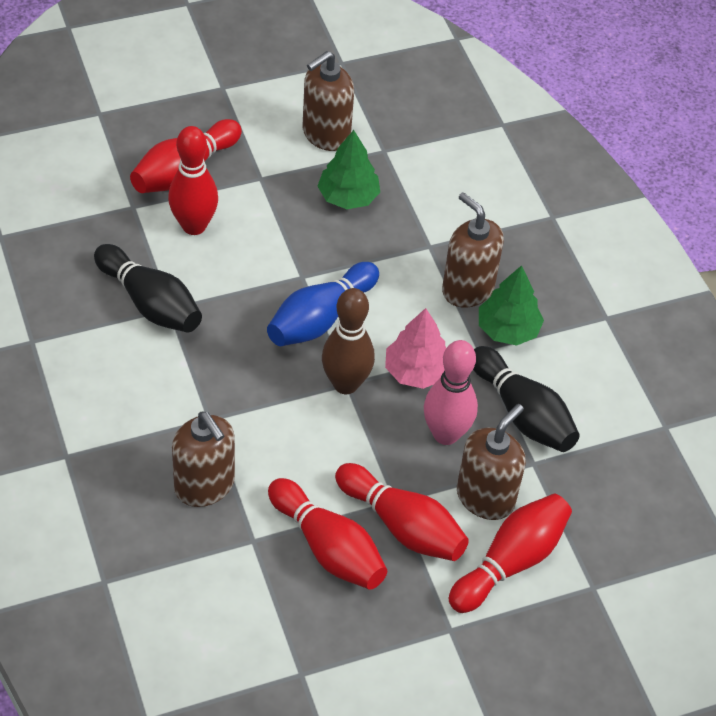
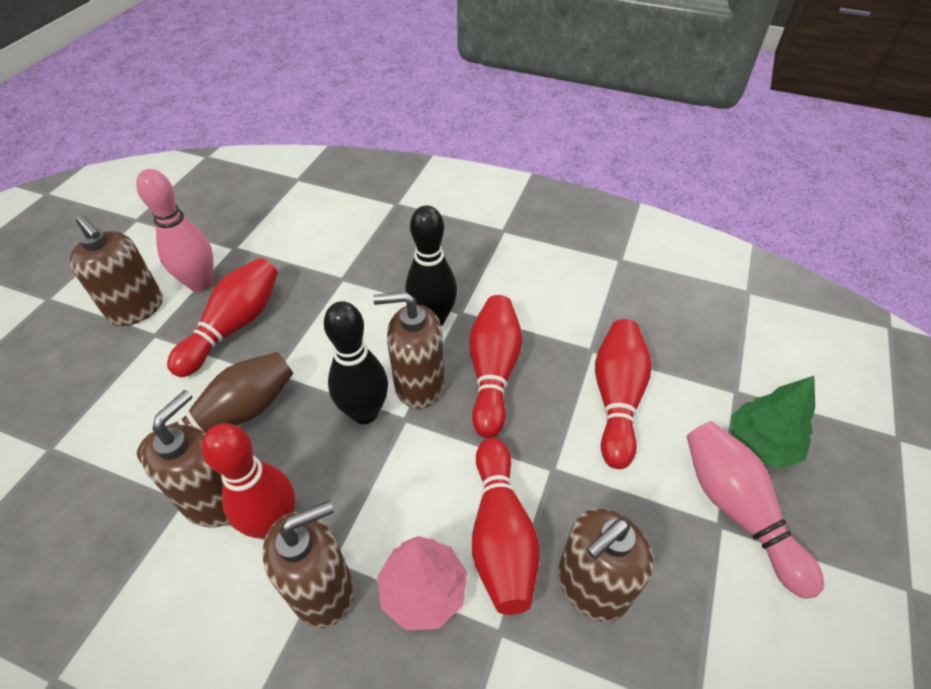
blue bowling pin: 1 -> 0
brown soap dispenser: 4 -> 5
green tree: 2 -> 1
pink bowling pin: 1 -> 2

